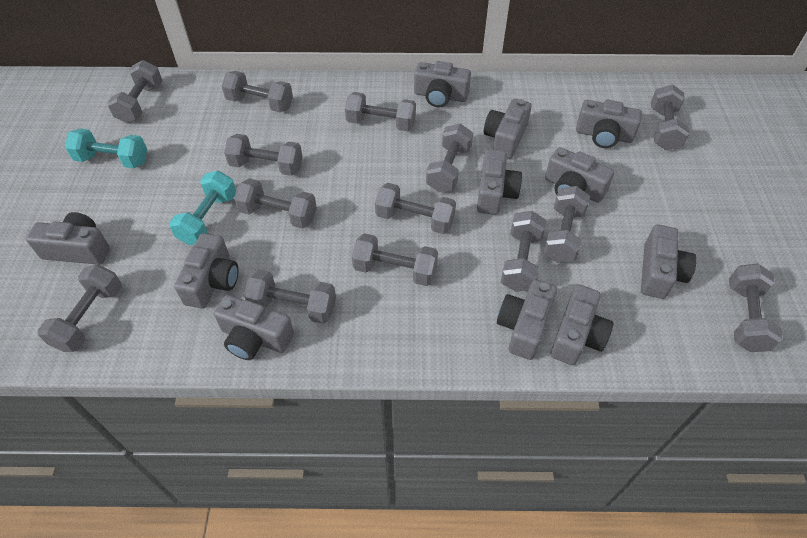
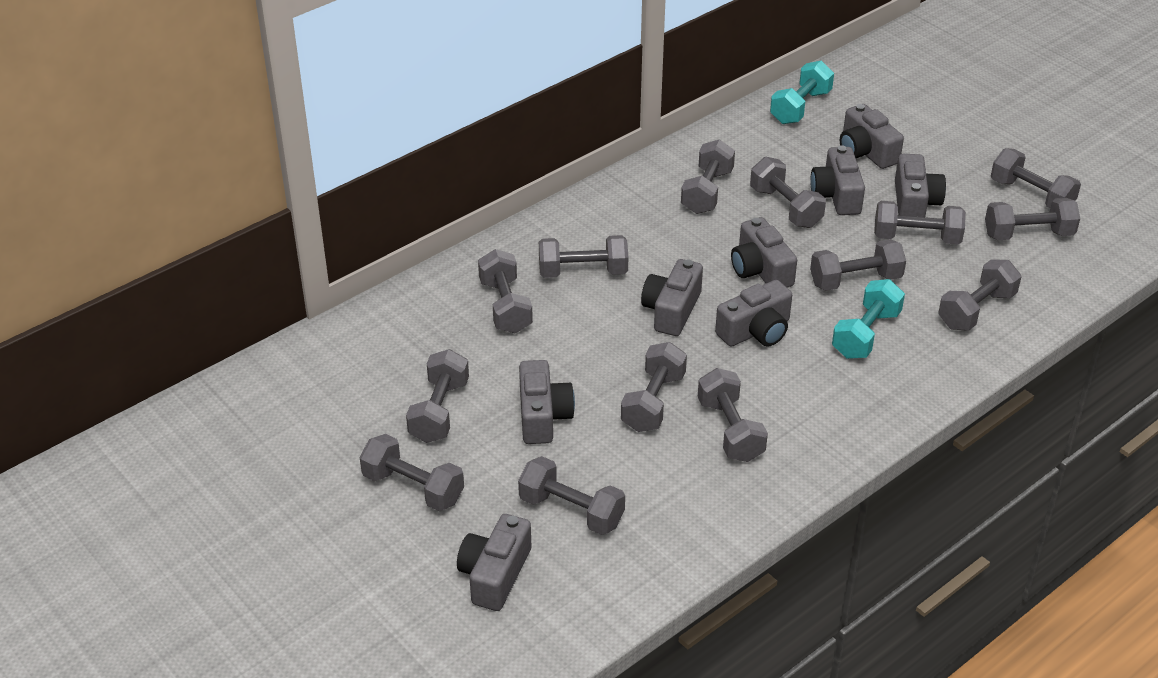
grey camera: 11 -> 8

